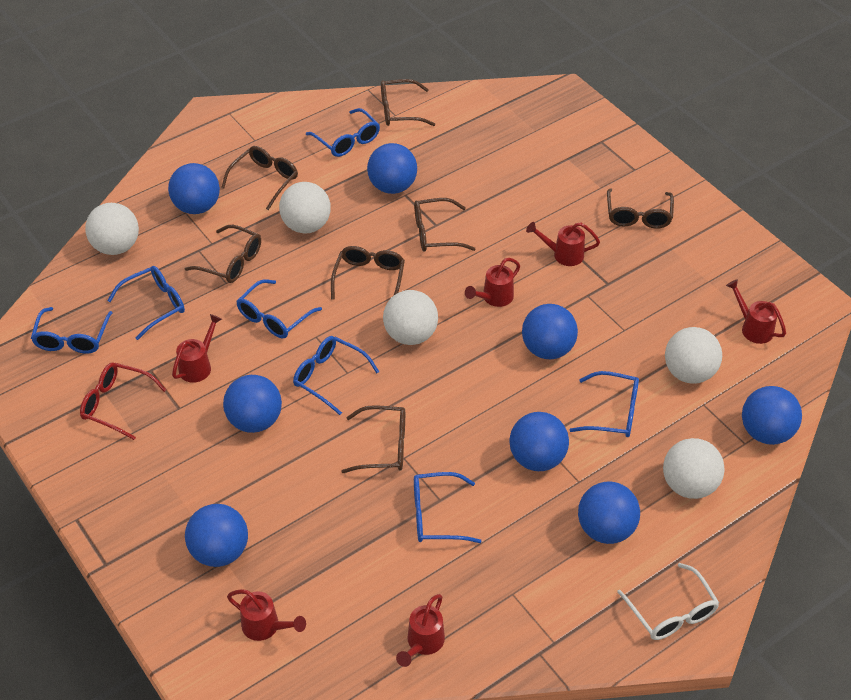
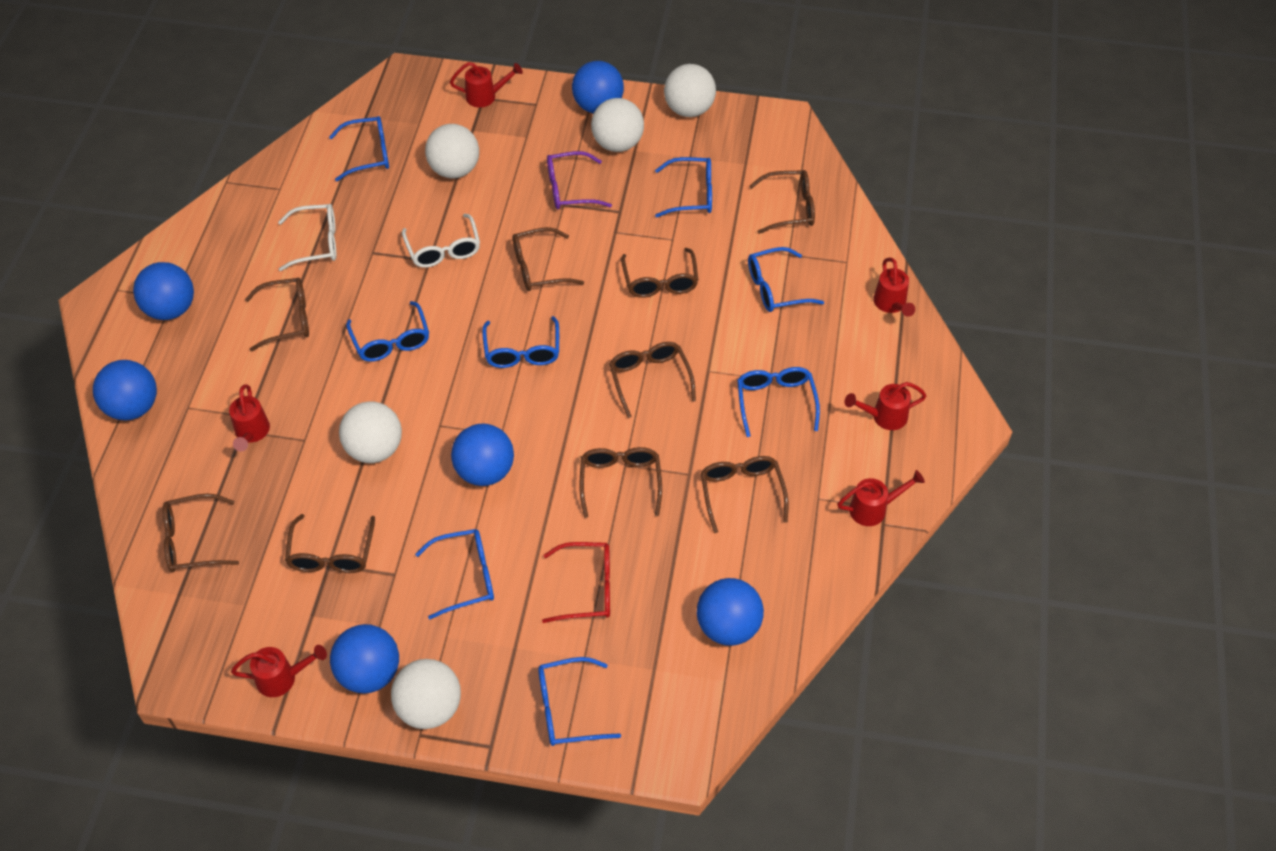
blue ball: 8 -> 6
blue glasses: 7 -> 8
brown glasses: 7 -> 9
purple glasses: 0 -> 1
white glasses: 1 -> 2

